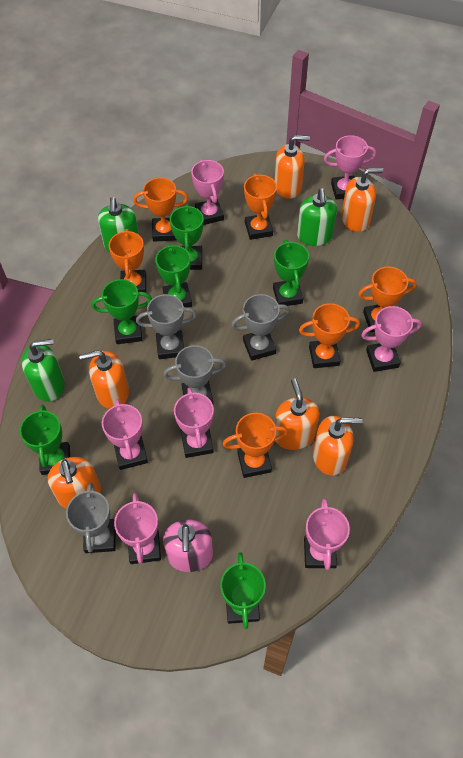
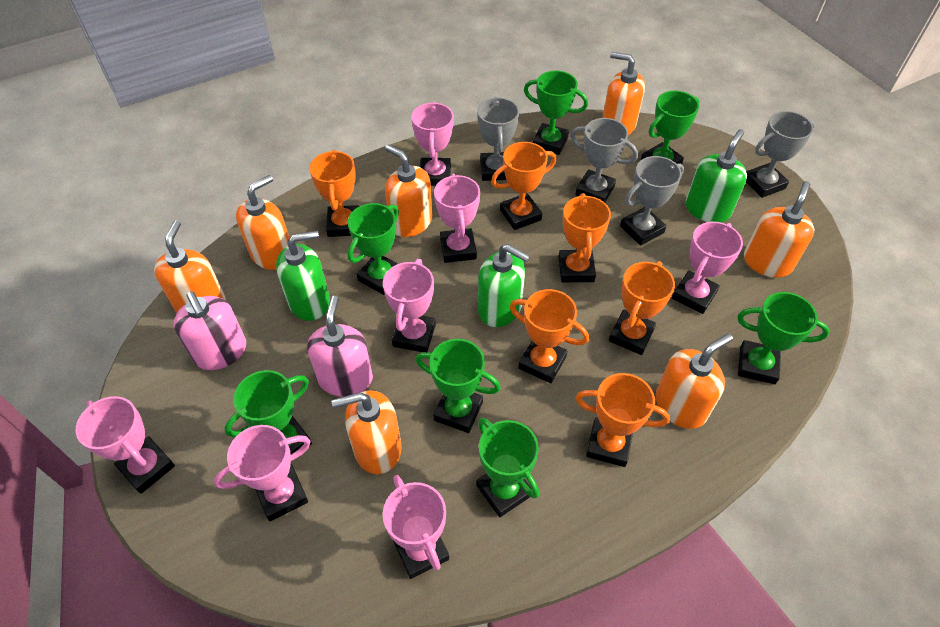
green trophy: 6 -> 7
orange soap dispenser: 6 -> 7
pink soap dispenser: 1 -> 2

